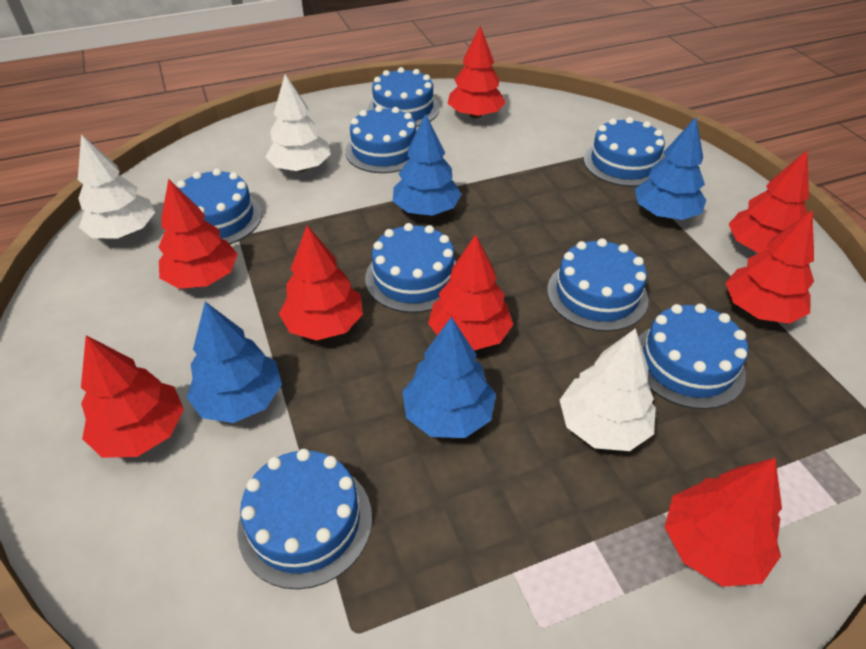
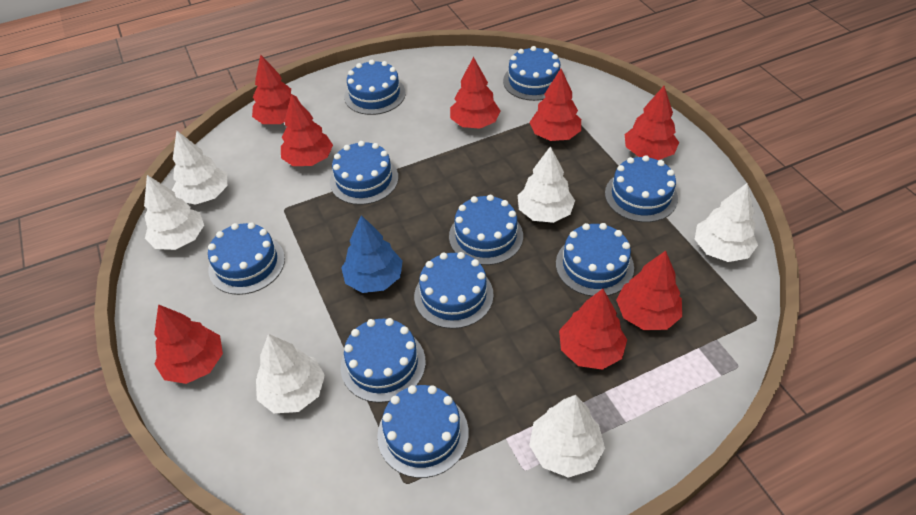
blue cake: 8 -> 10
blue tree: 4 -> 1
white tree: 3 -> 6

